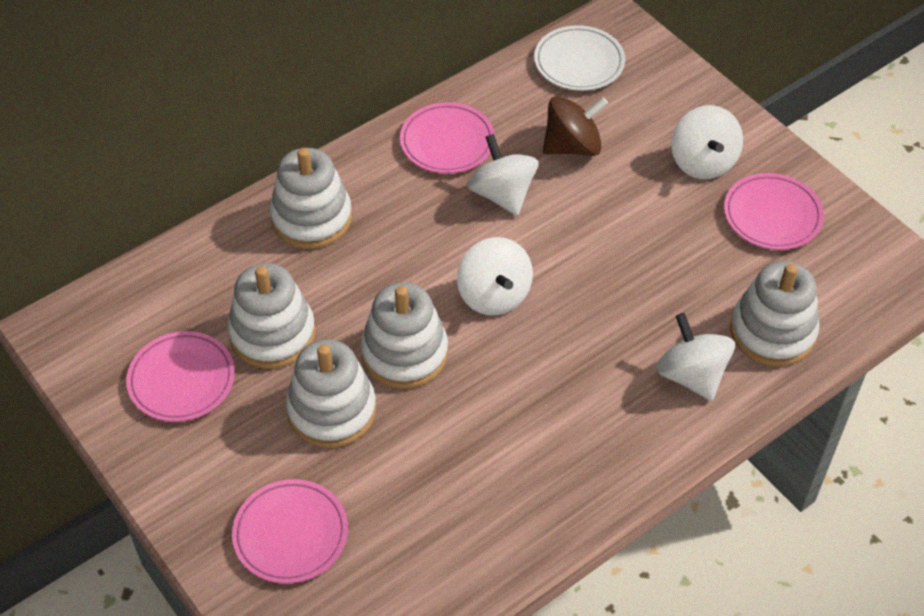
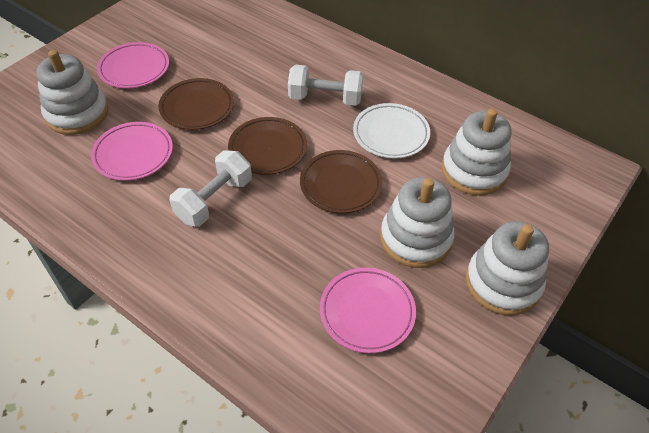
brown plate: 0 -> 3
brown spinning top: 1 -> 0
pink plate: 4 -> 3
white dumbbell: 0 -> 2
white spinning top: 4 -> 0
white stacking toy: 5 -> 4

